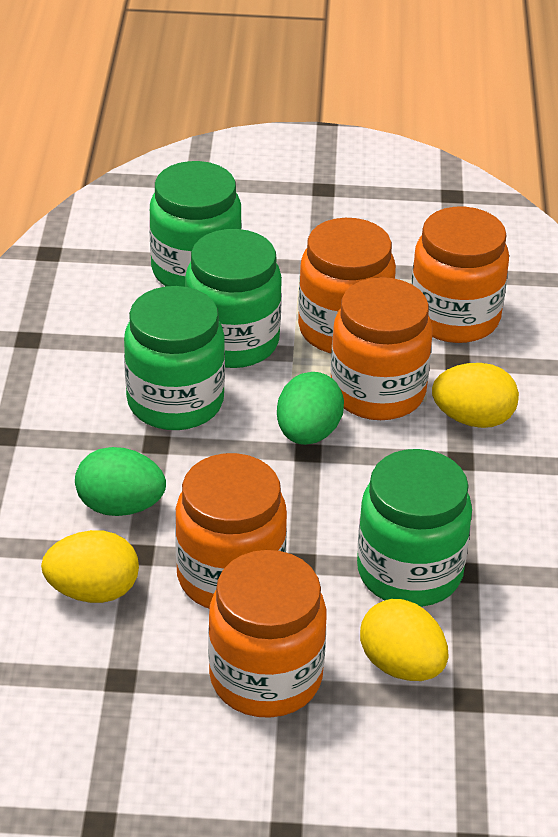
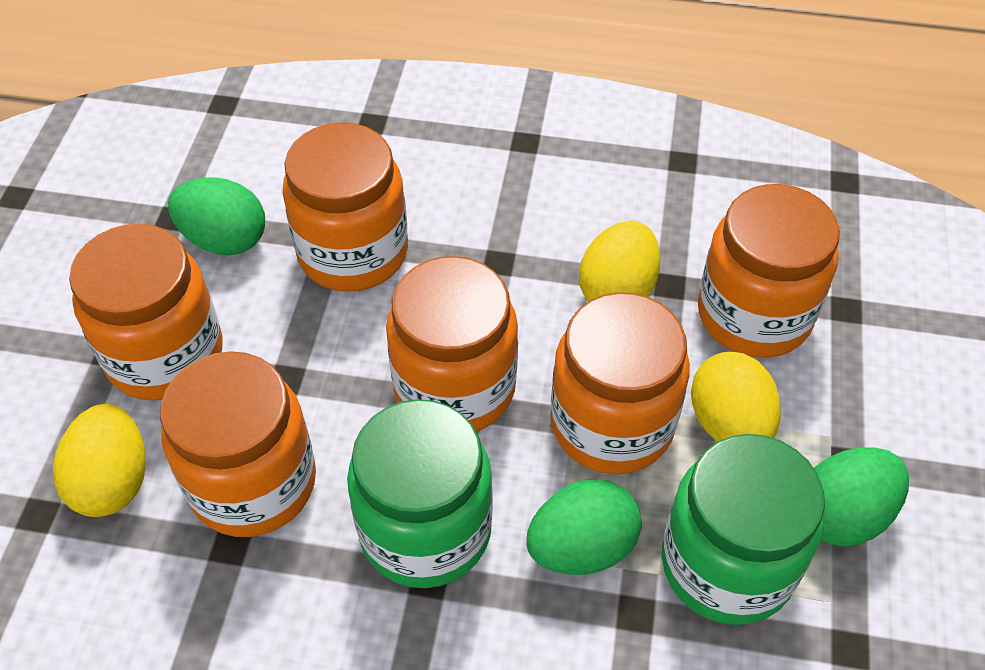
green egg: 2 -> 3
green jar: 4 -> 2
orange jar: 5 -> 6

